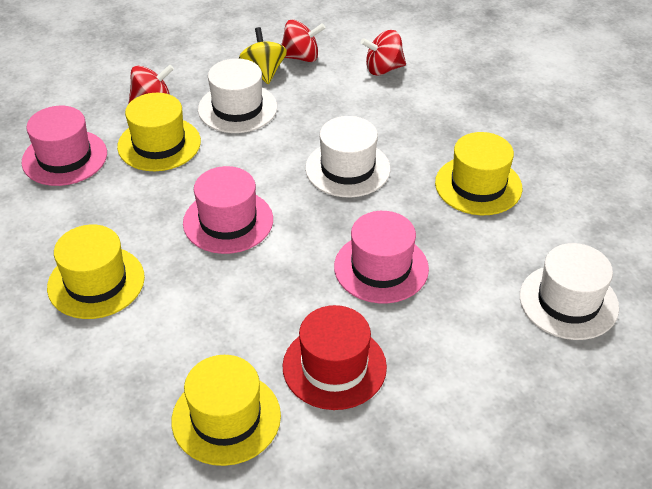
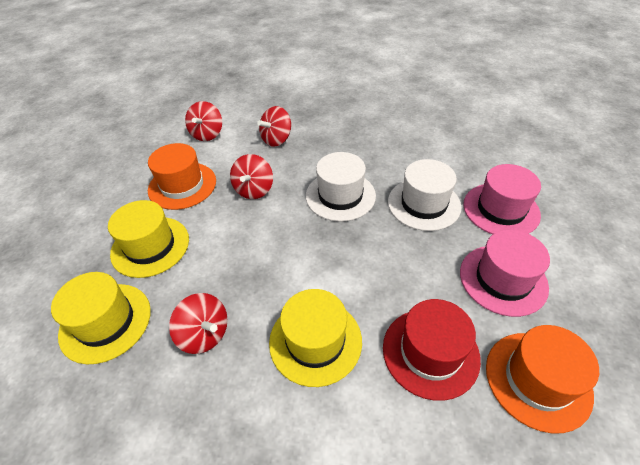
orange hat: 0 -> 2
pink hat: 3 -> 2
red spinning top: 3 -> 4
white hat: 3 -> 2
yellow hat: 4 -> 3
yellow spinning top: 1 -> 0

